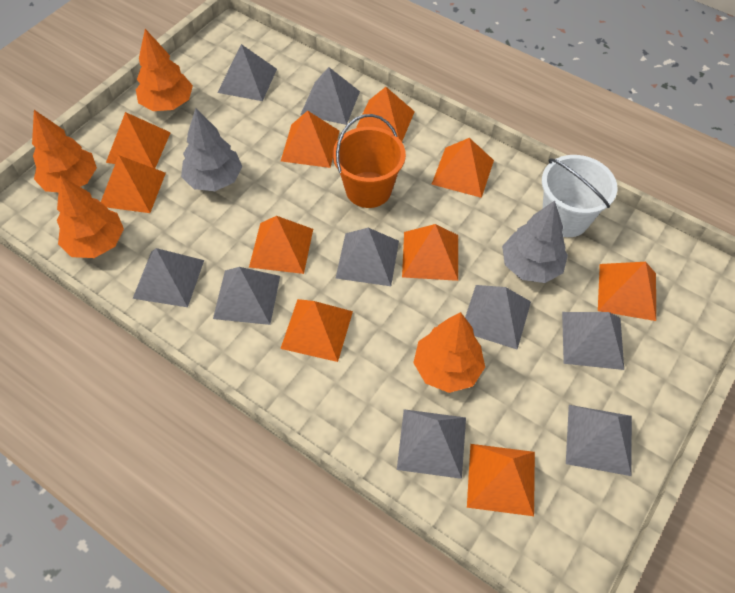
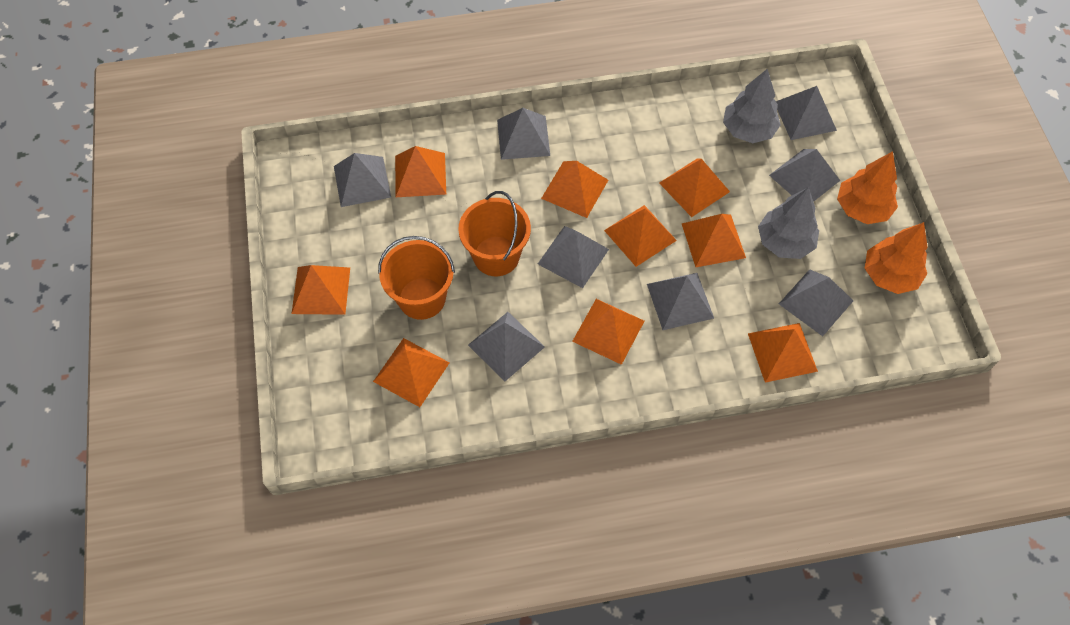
grey pyramid: 9 -> 8
orange bucket: 1 -> 2
orange pyramid: 10 -> 9
orange tree: 4 -> 2
white bucket: 1 -> 0

